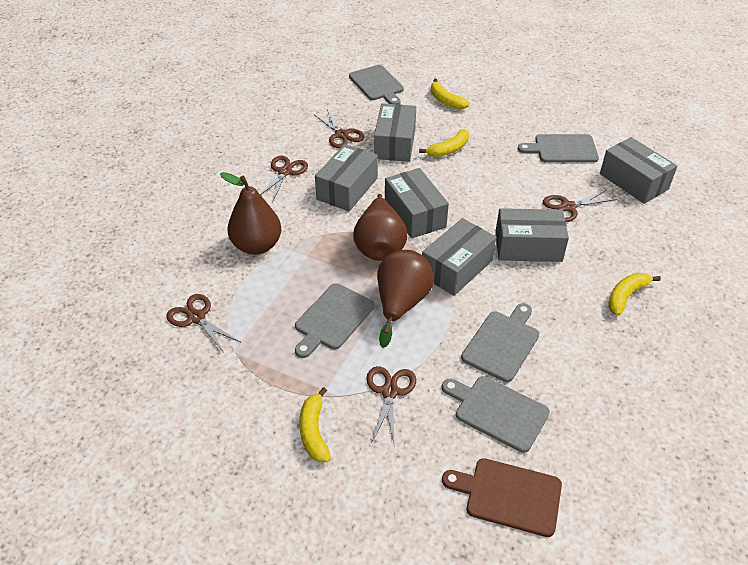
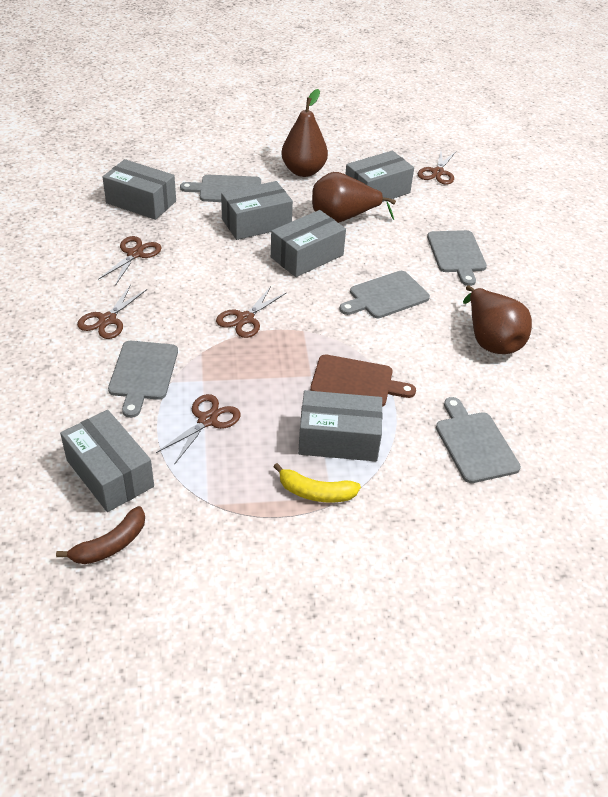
brown banana: 0 -> 1
yellow banana: 4 -> 1

